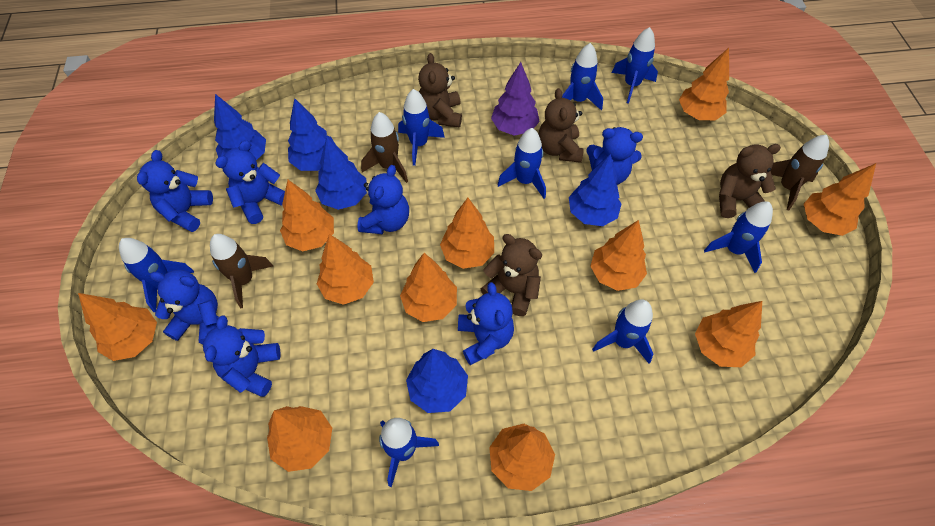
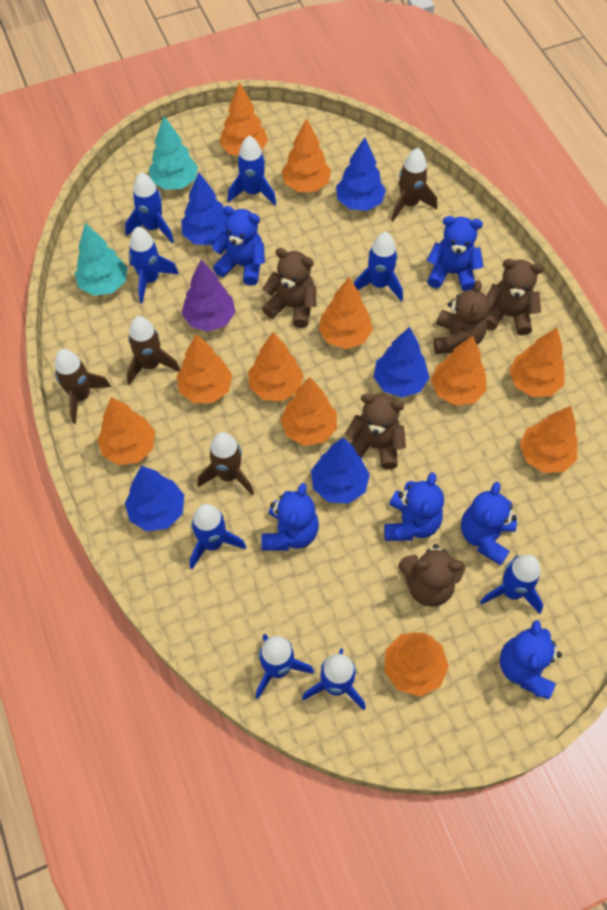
blue teddy bear: 7 -> 6
brown rocket: 3 -> 4
brown teddy bear: 4 -> 5
turquoise tree: 0 -> 2

